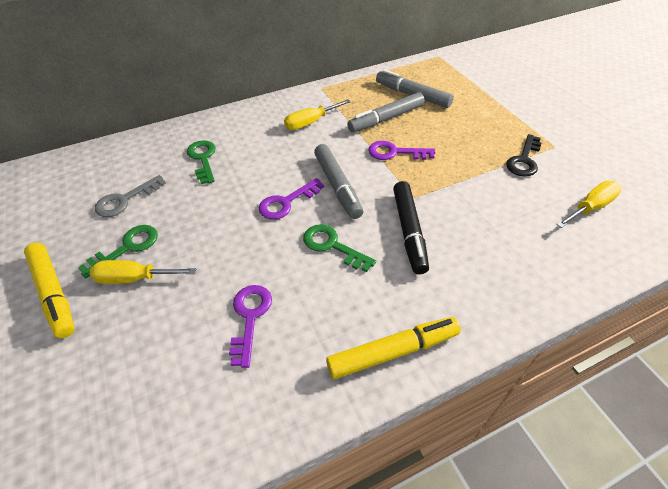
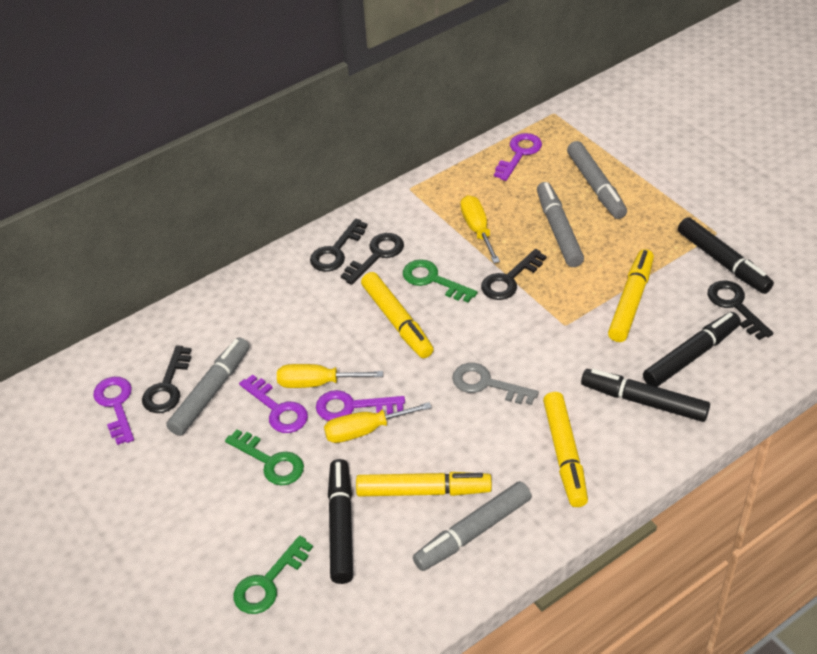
black key: 1 -> 5
black marker: 1 -> 4
grey marker: 3 -> 4
purple key: 3 -> 4
yellow marker: 2 -> 4

